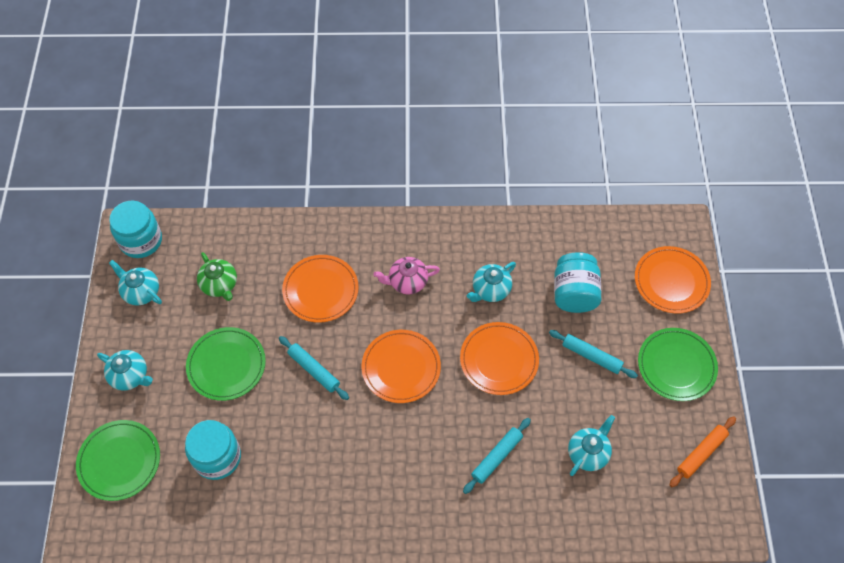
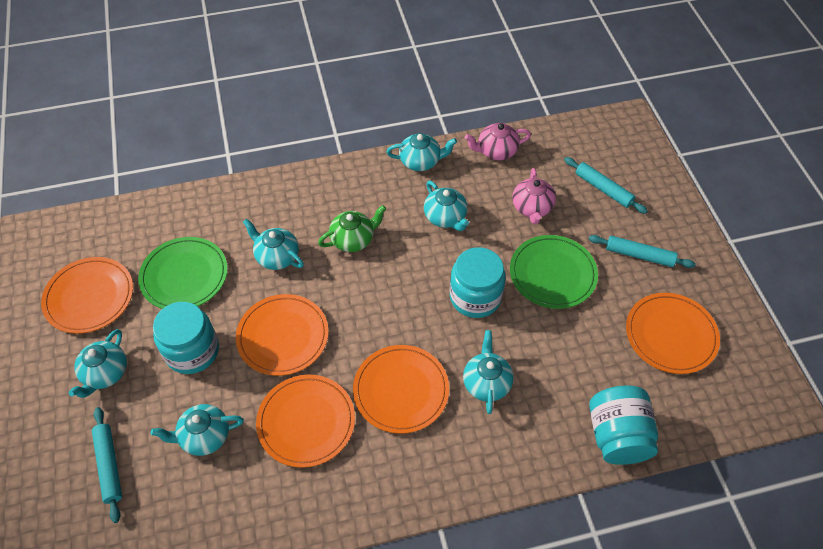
green plate: 3 -> 2
orange plate: 4 -> 5
orange rolling pin: 1 -> 0
pink teapot: 1 -> 2
turquoise teapot: 4 -> 6

